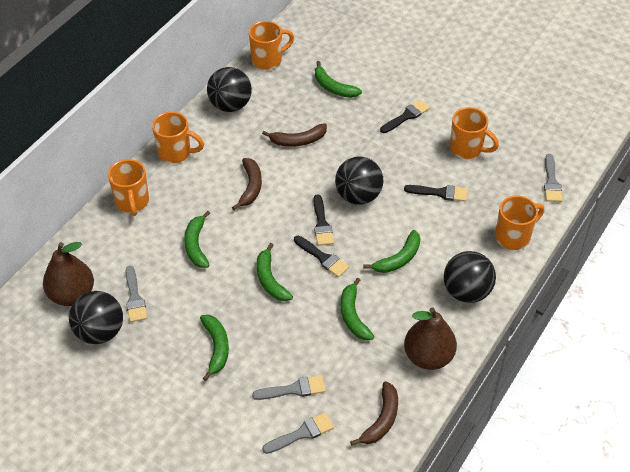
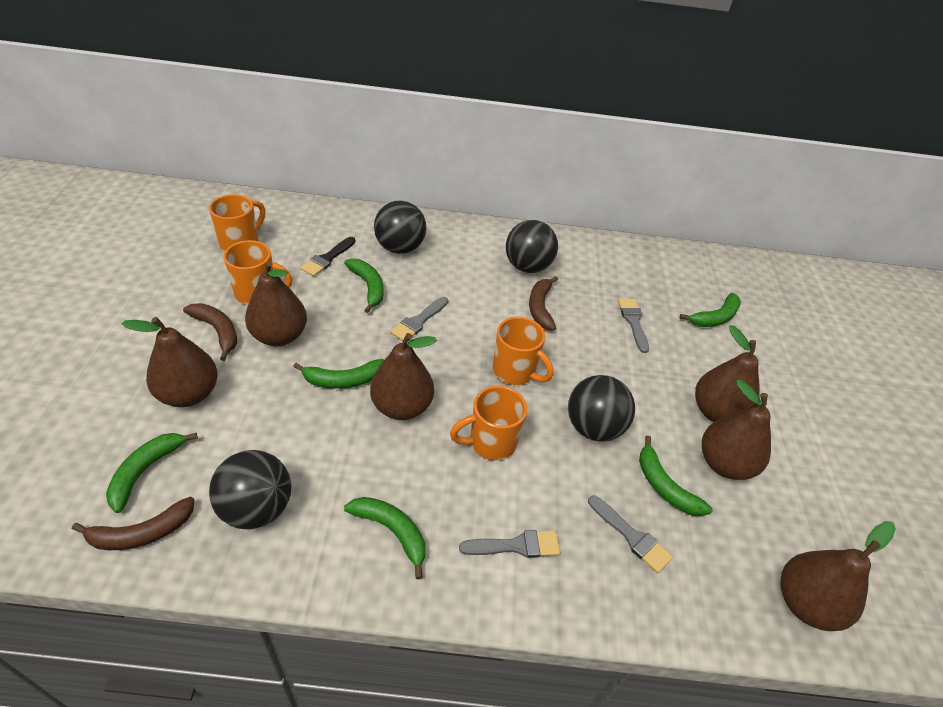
black brush: 4 -> 1
brown pear: 2 -> 6
orange mug: 5 -> 4

